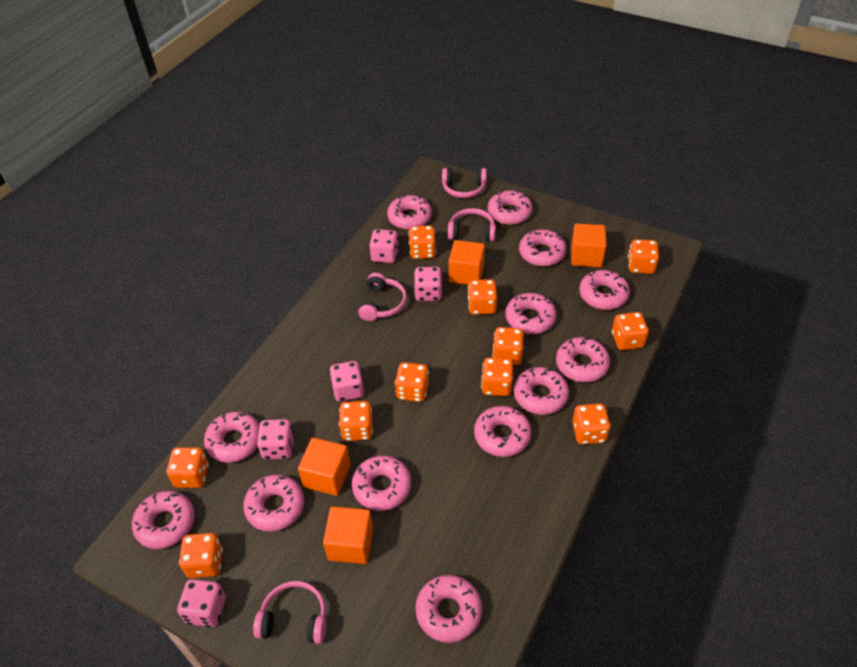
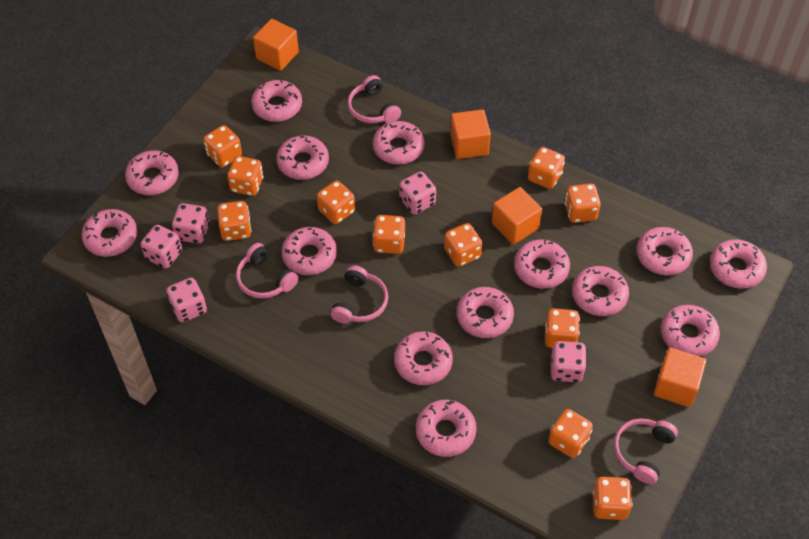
pink donut: 13 -> 14

